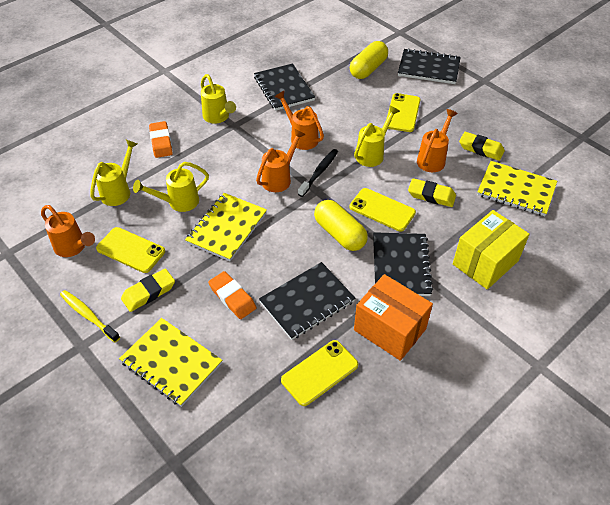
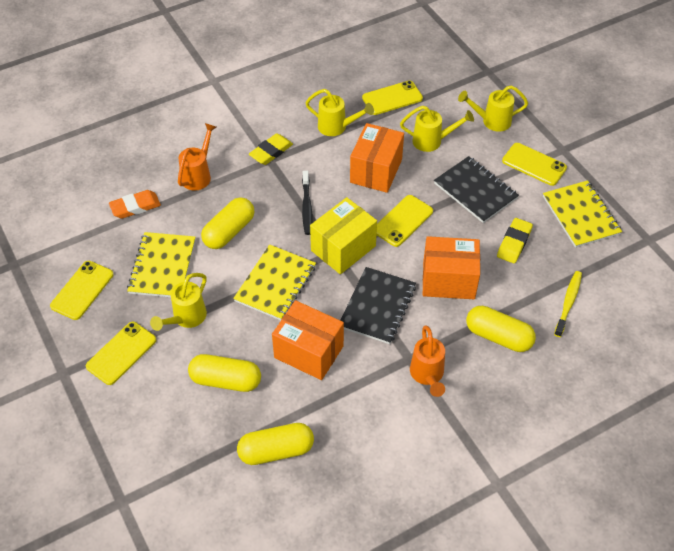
black notebook: 4 -> 2
orange box: 1 -> 3
orange eraser: 2 -> 1
orange watering can: 4 -> 2
yellow capsule: 2 -> 4
yellow eraser: 3 -> 2
yellow phone: 4 -> 5

